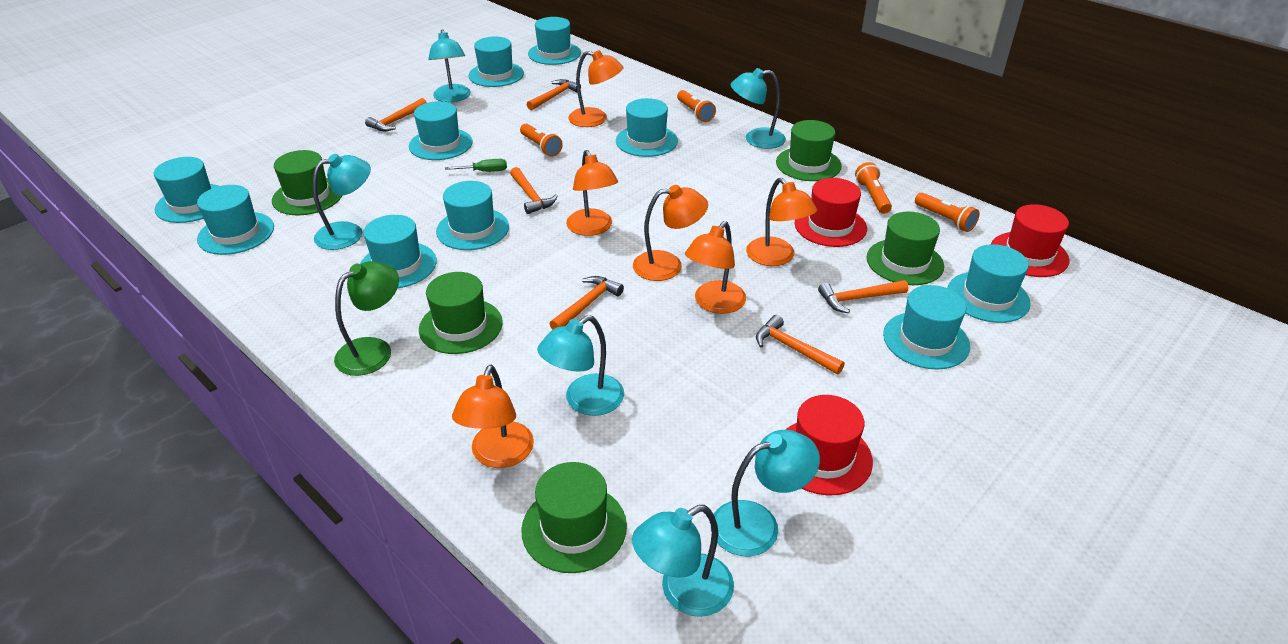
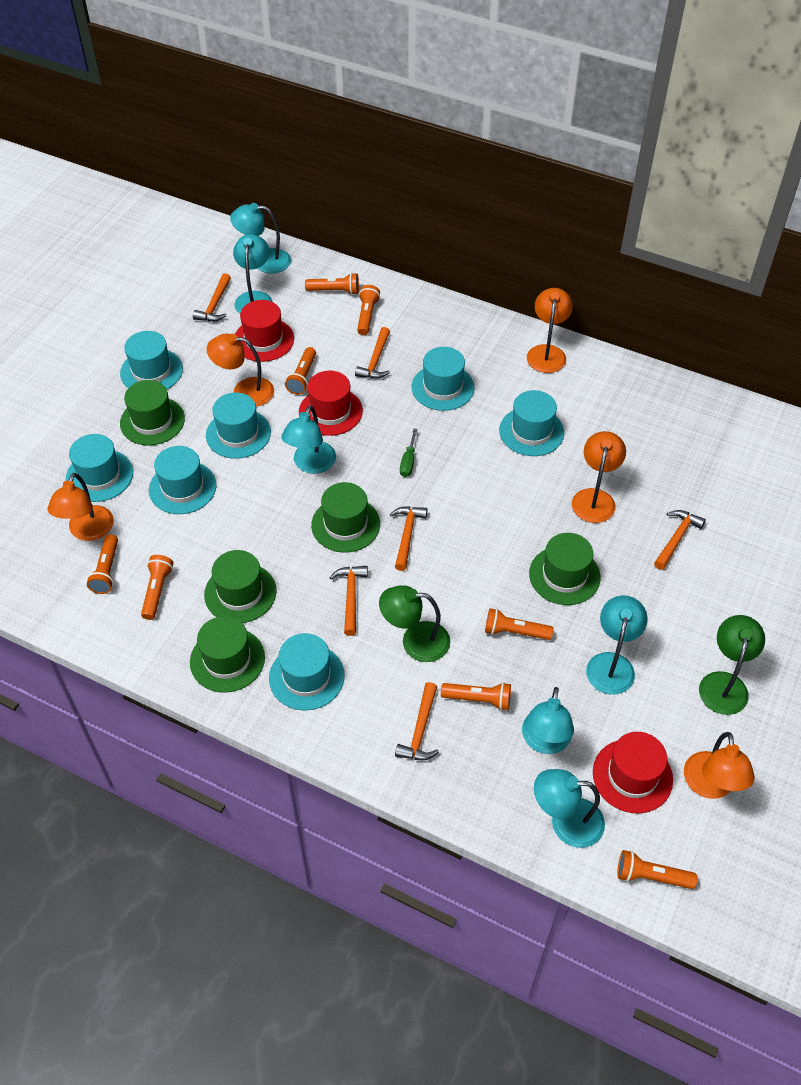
green lamp: 1 -> 2
orange flashlight: 4 -> 8
orange lamp: 6 -> 5
turquoise hat: 10 -> 7

